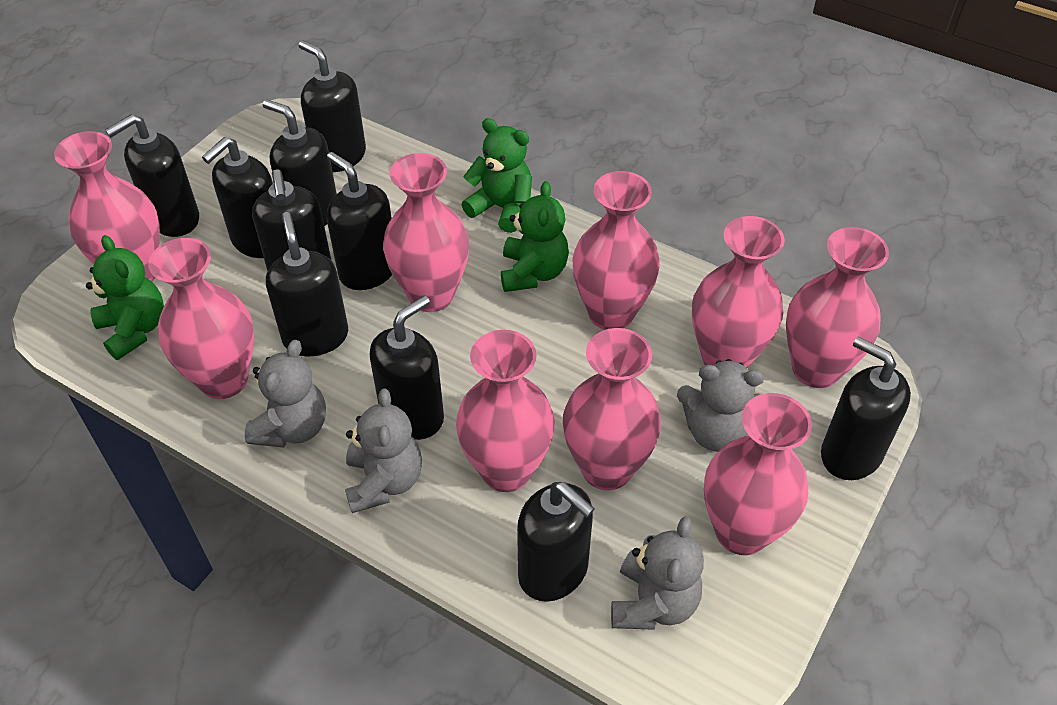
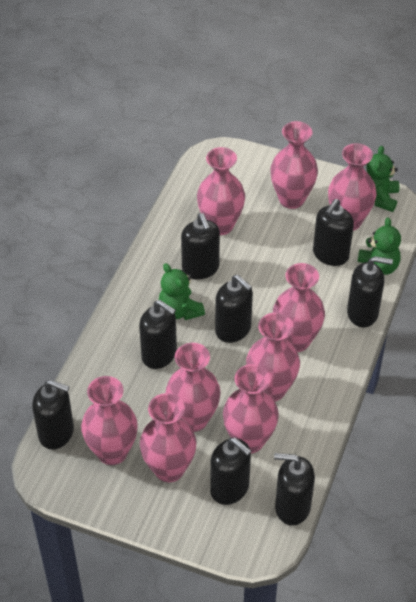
black soap dispenser: 10 -> 8
grey teddy bear: 4 -> 0

